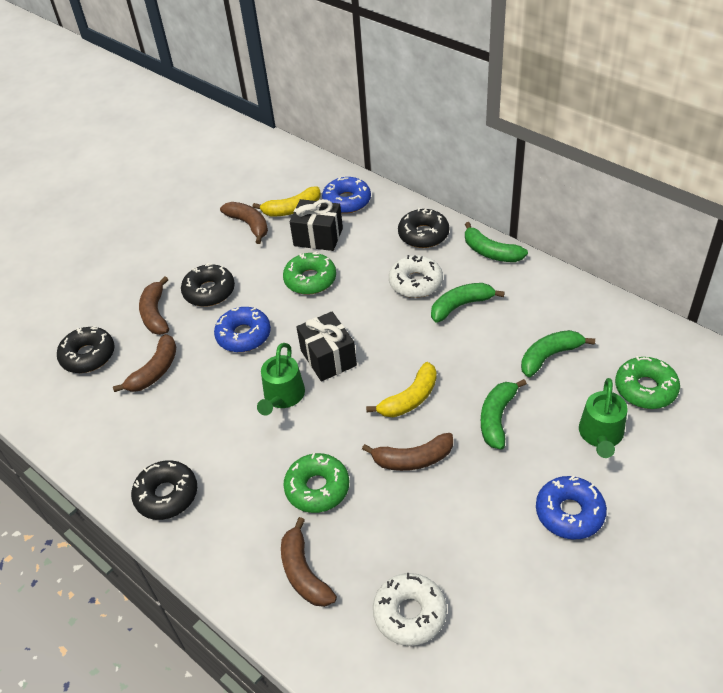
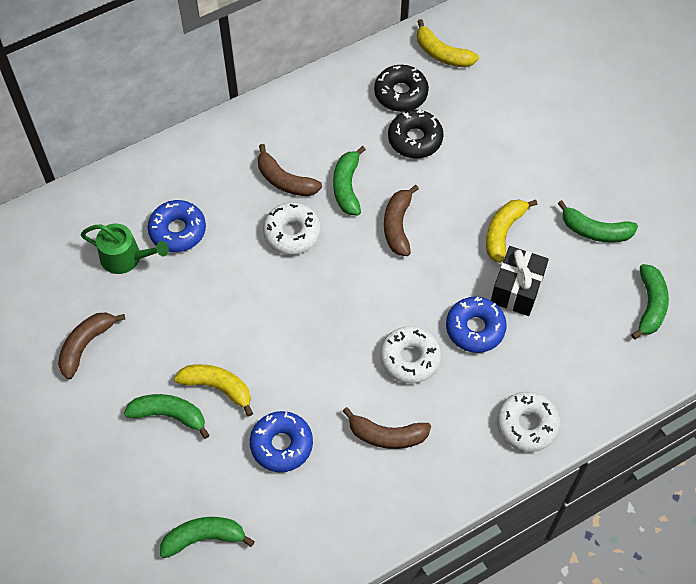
black donut: 4 -> 2
black gift: 2 -> 1
brown banana: 5 -> 4
green banana: 4 -> 5
green donut: 3 -> 0
green watering can: 2 -> 1
white donut: 2 -> 3
yellow banana: 2 -> 3

